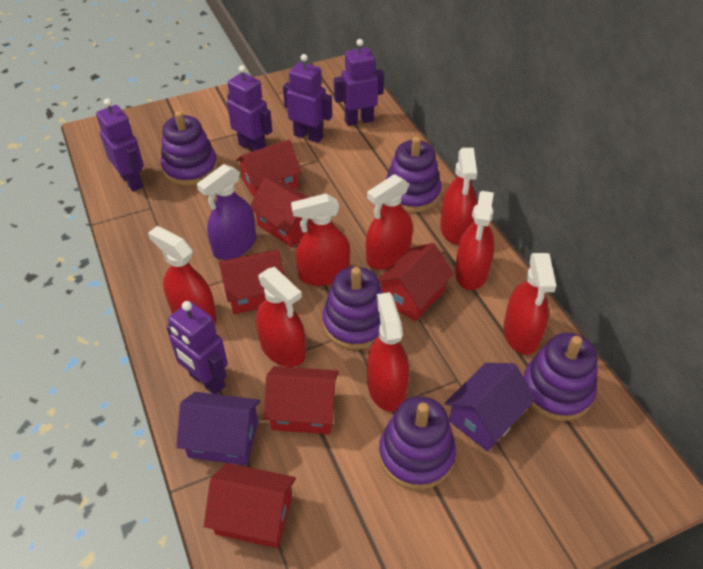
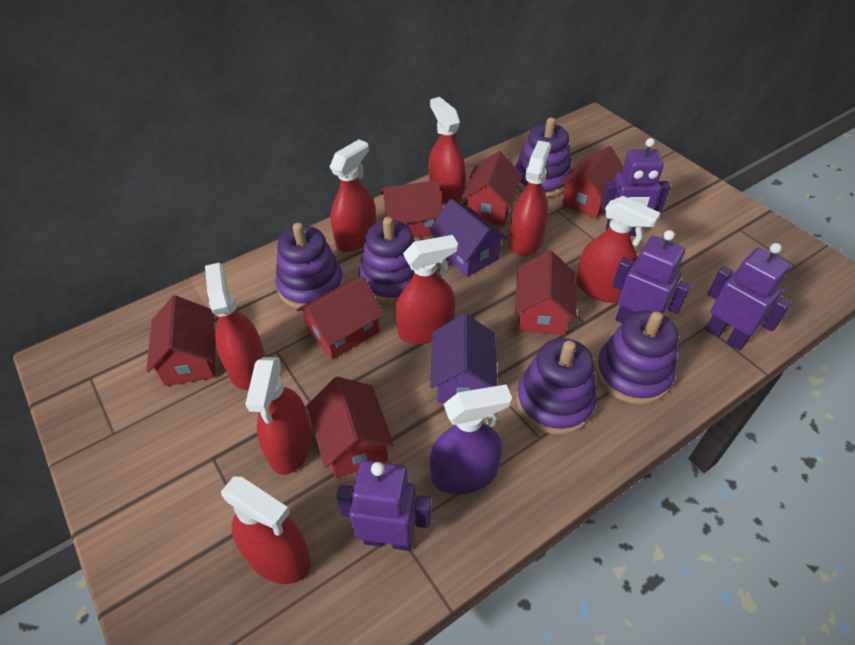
purple robot: 5 -> 4
red house: 6 -> 7

